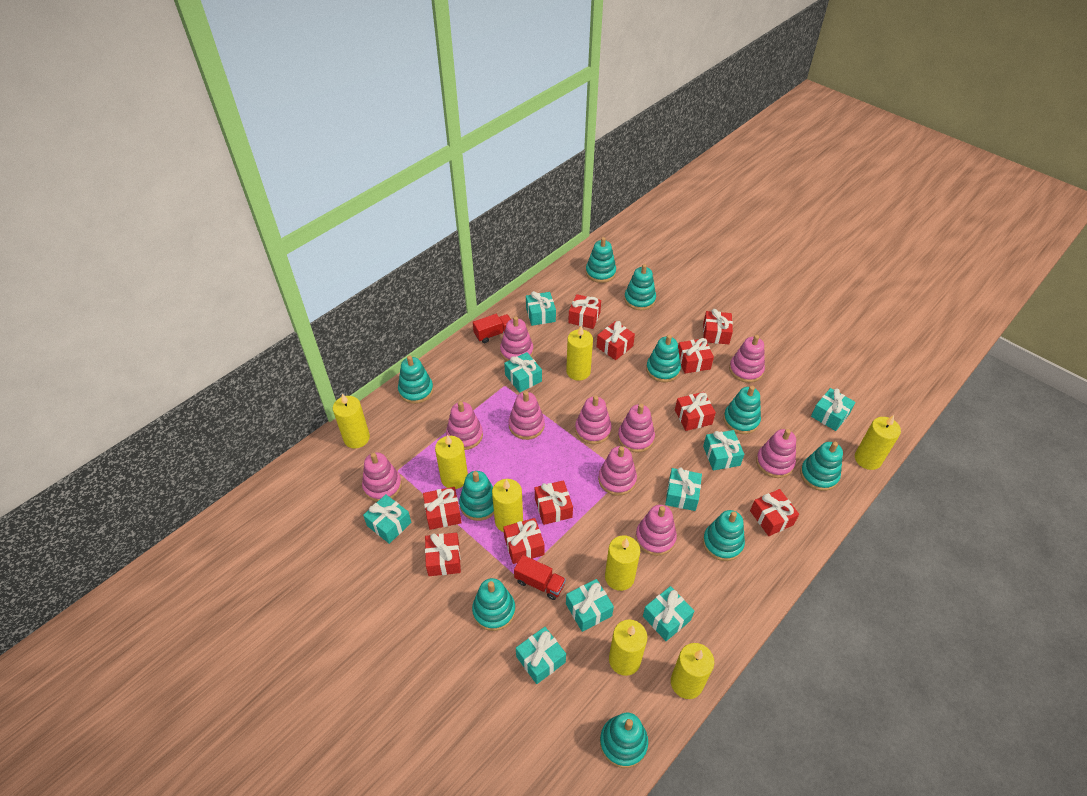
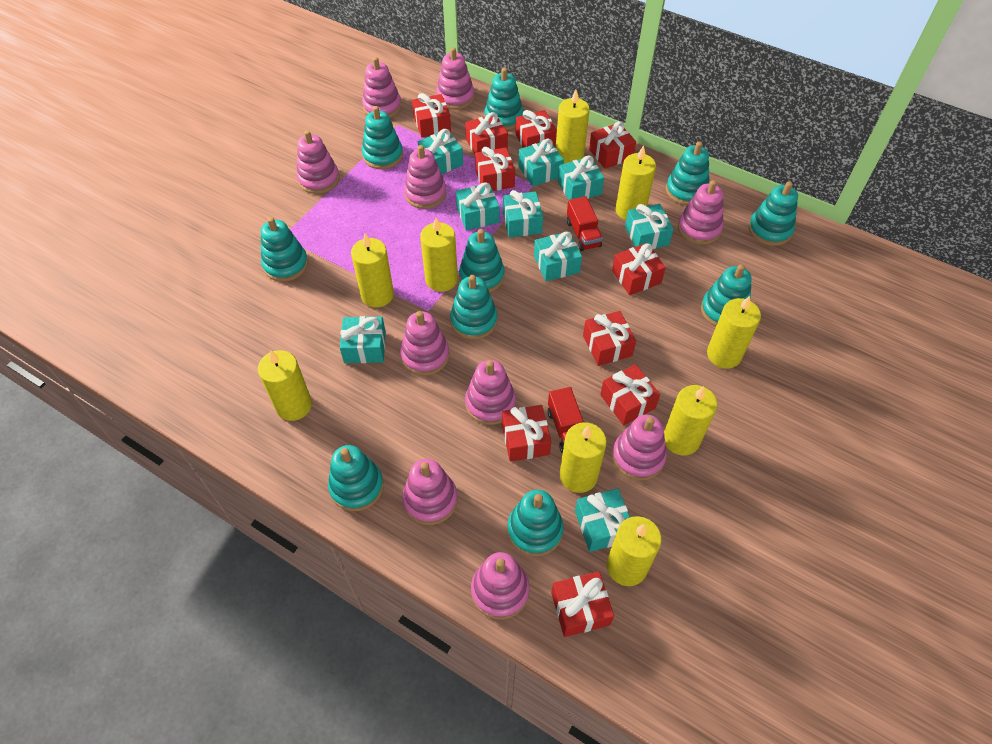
yellow candle: 8 -> 9

